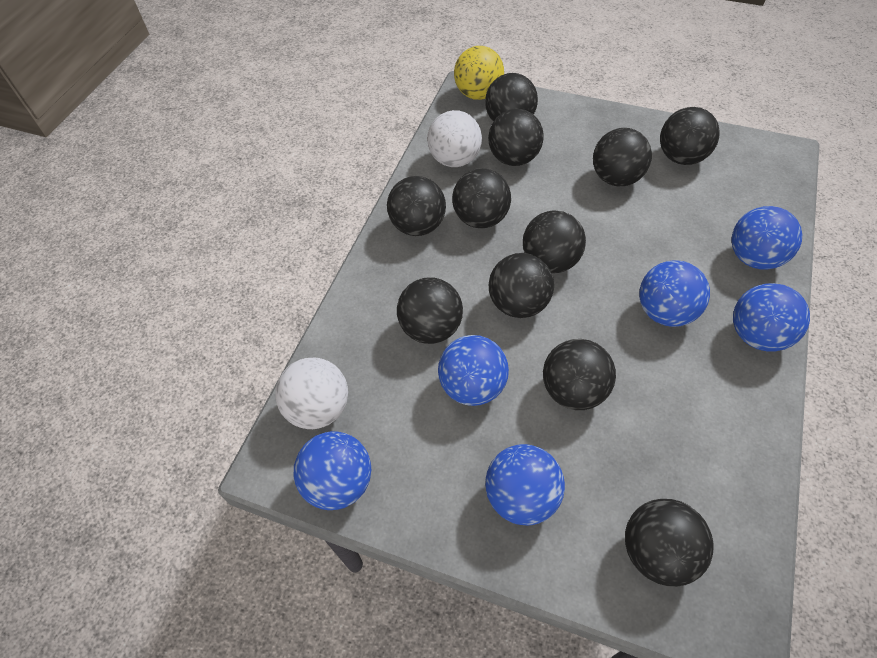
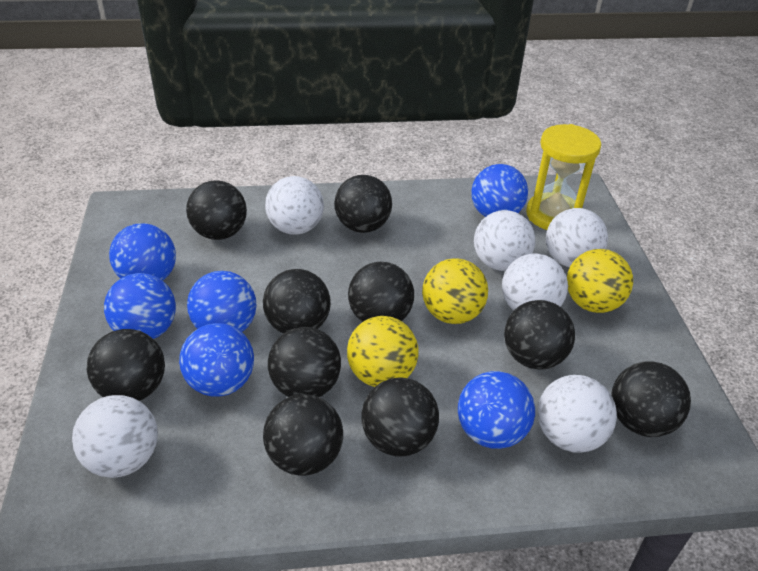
black ball: 11 -> 10
white ball: 2 -> 6
yellow ball: 1 -> 3
yellow hourglass: 0 -> 1

